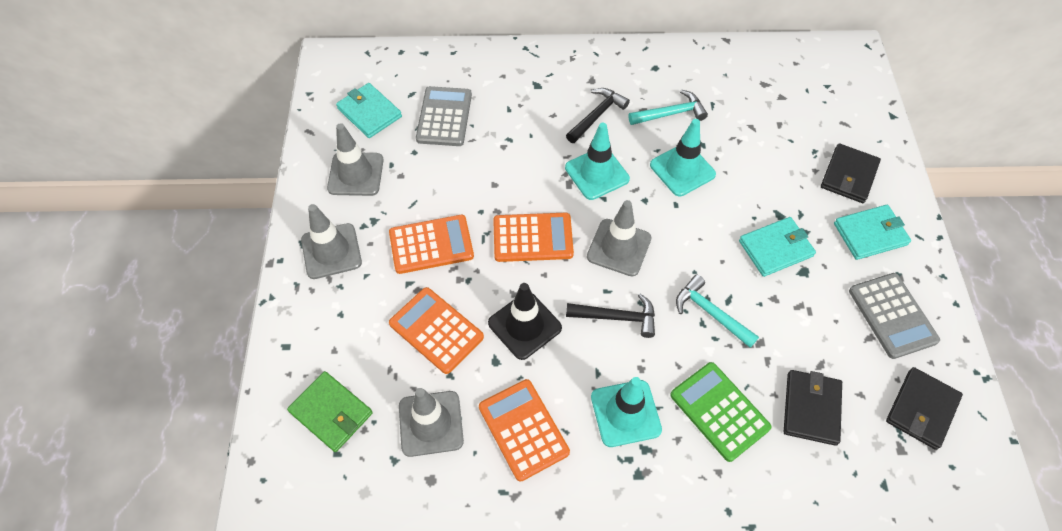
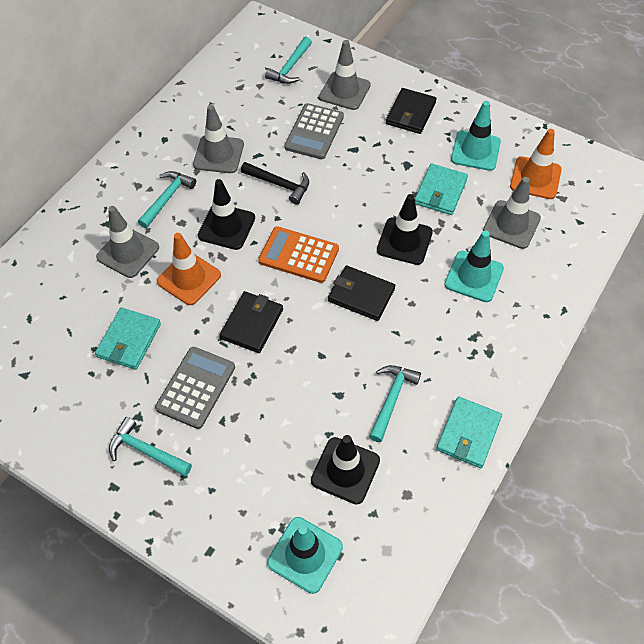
black hammer: 2 -> 1
black traffic cone: 1 -> 3
green calculator: 1 -> 0
green wallet: 1 -> 0
orange calculator: 4 -> 1
orange traffic cone: 0 -> 2
turquoise hammer: 2 -> 4

